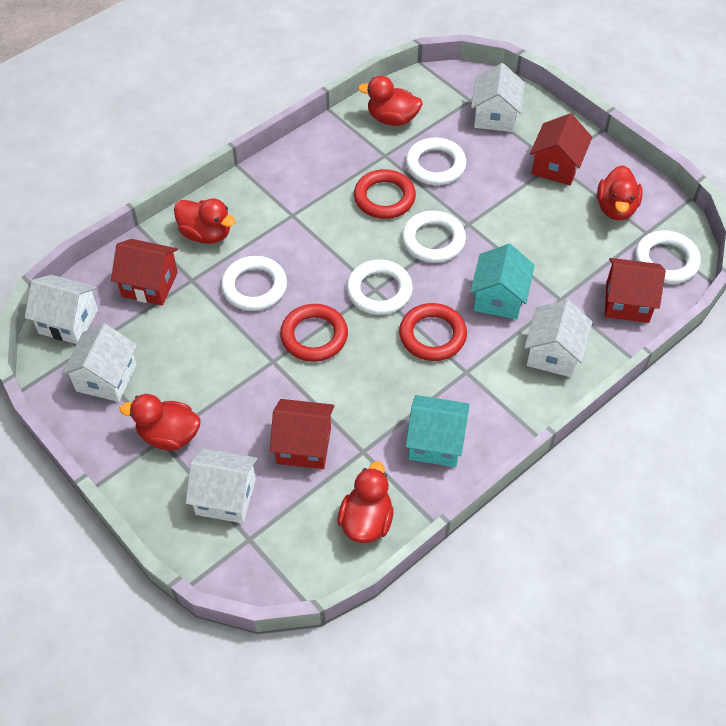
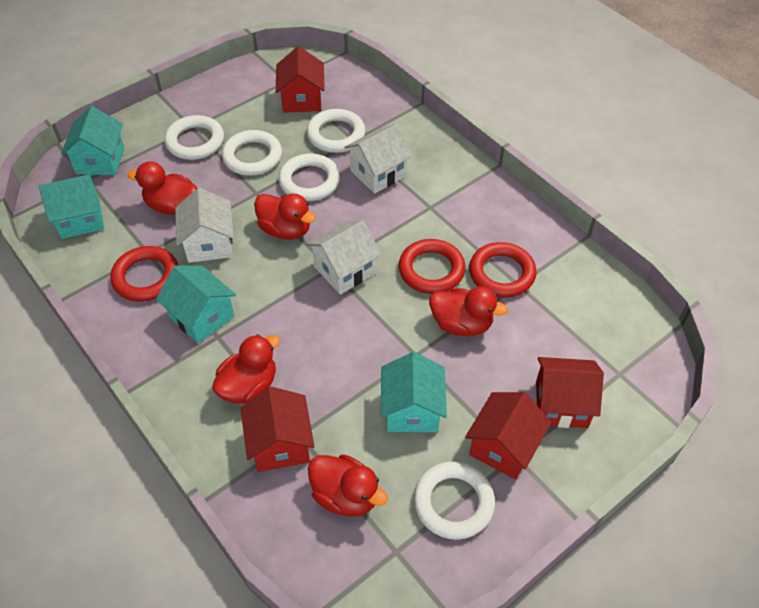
turquoise house: 2 -> 4
white house: 5 -> 3

